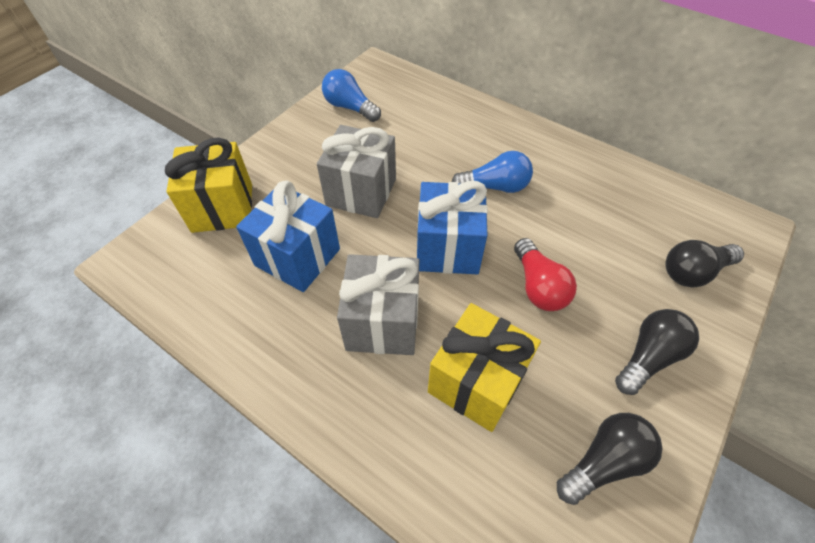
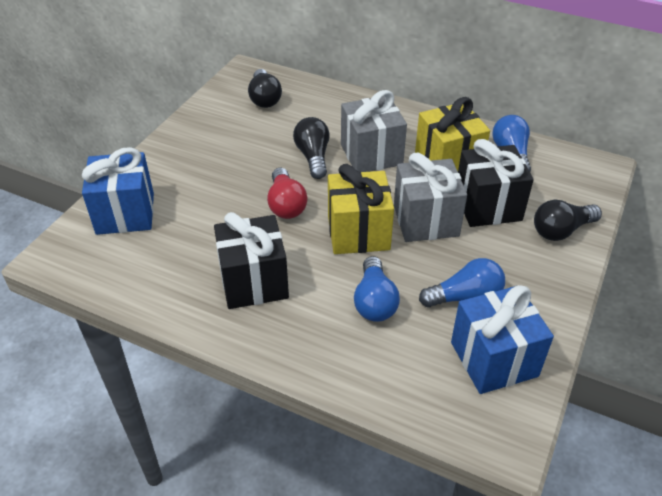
black gift: 0 -> 2
blue light bulb: 2 -> 3

